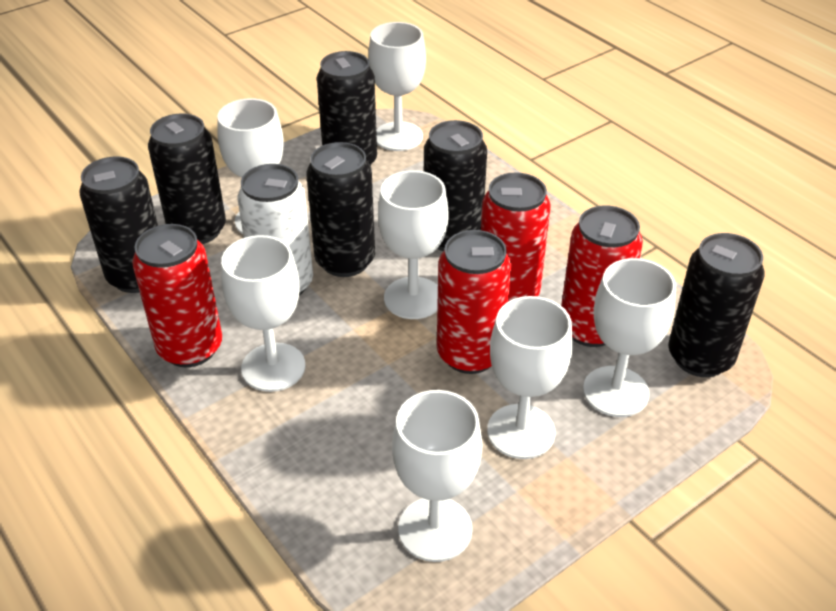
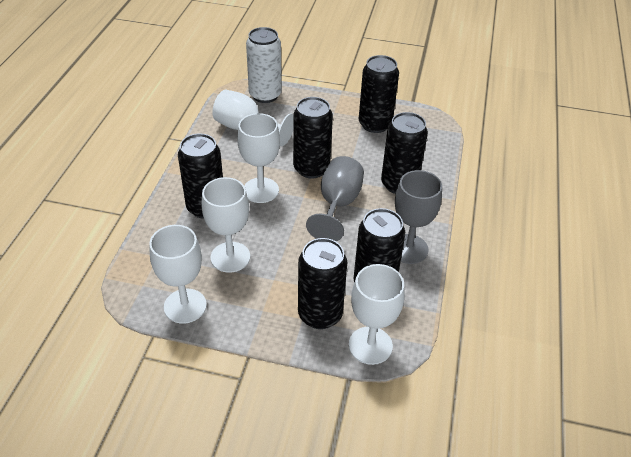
grey goblet: 0 -> 2
red can: 4 -> 0
white goblet: 7 -> 5

